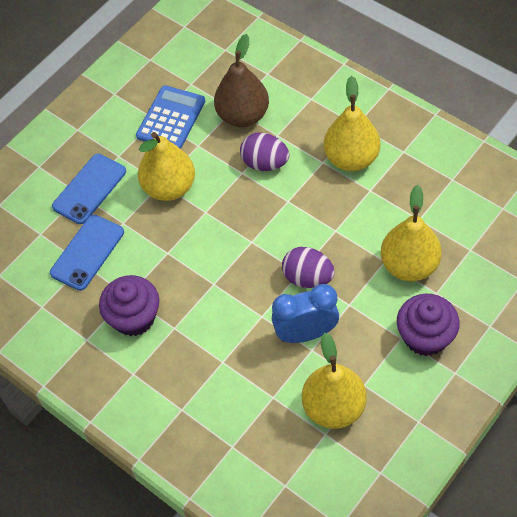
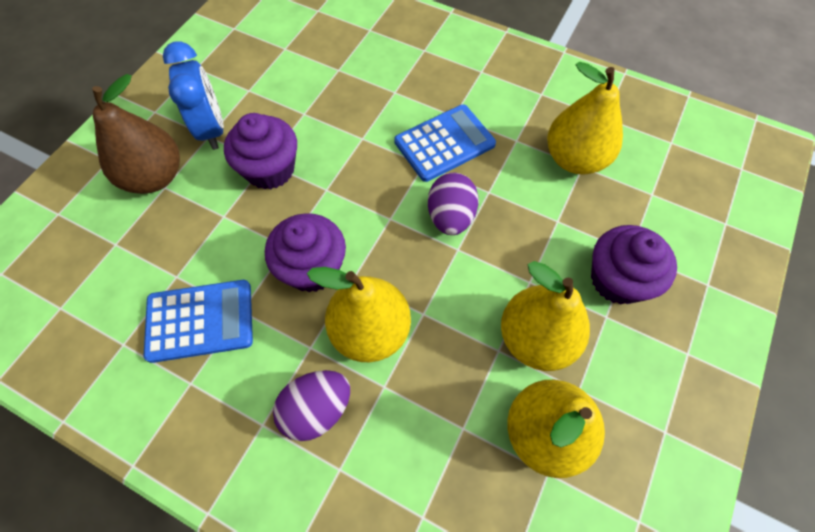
blue calculator: 1 -> 2
blue phone: 2 -> 0
purple cupcake: 2 -> 3

